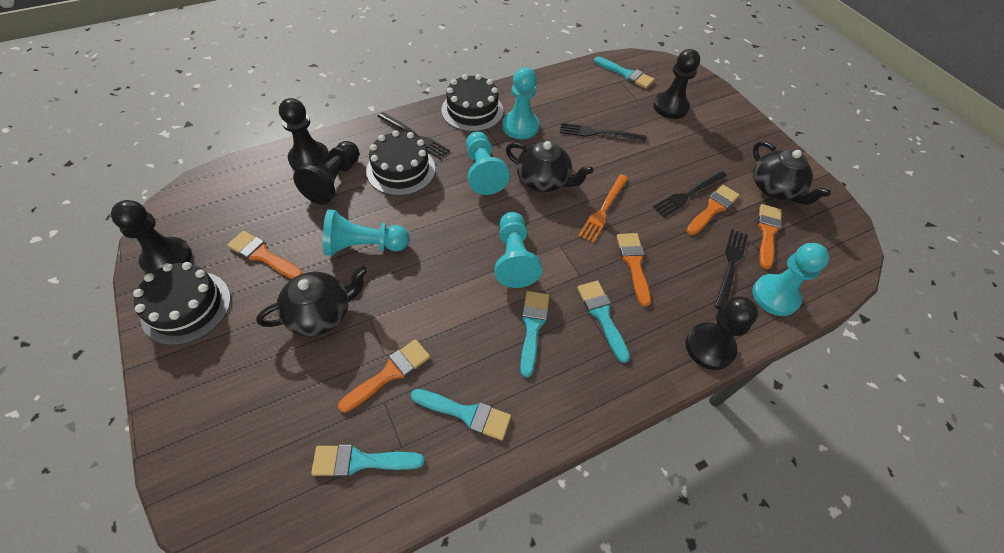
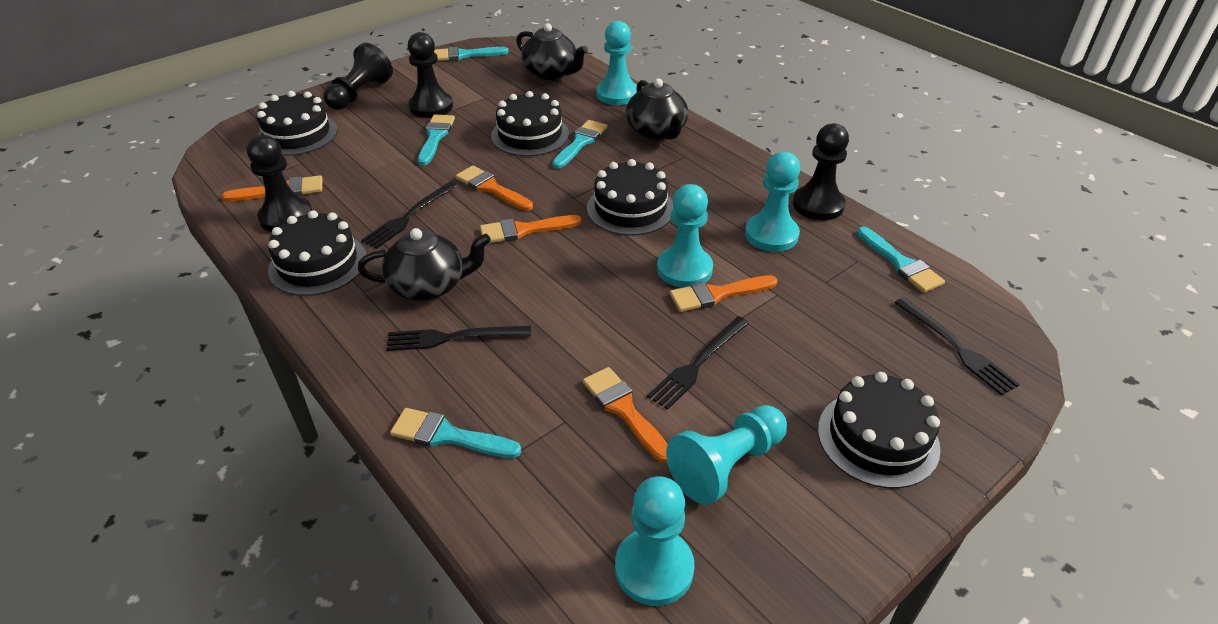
black cake: 3 -> 5
black pawn: 5 -> 4
orange fork: 1 -> 0

